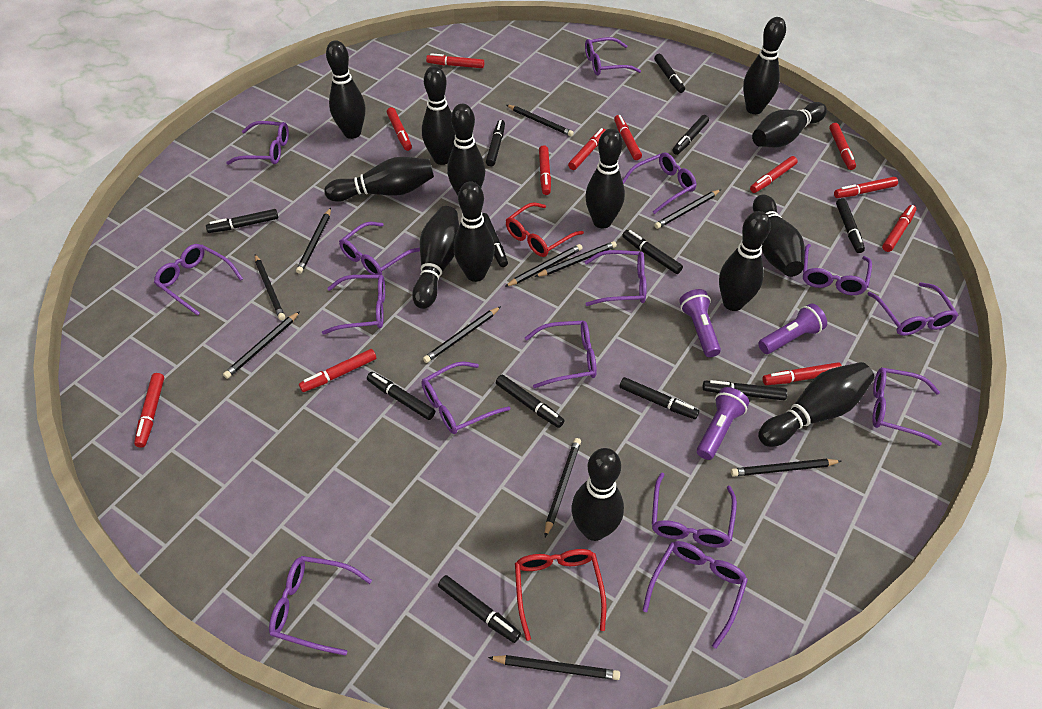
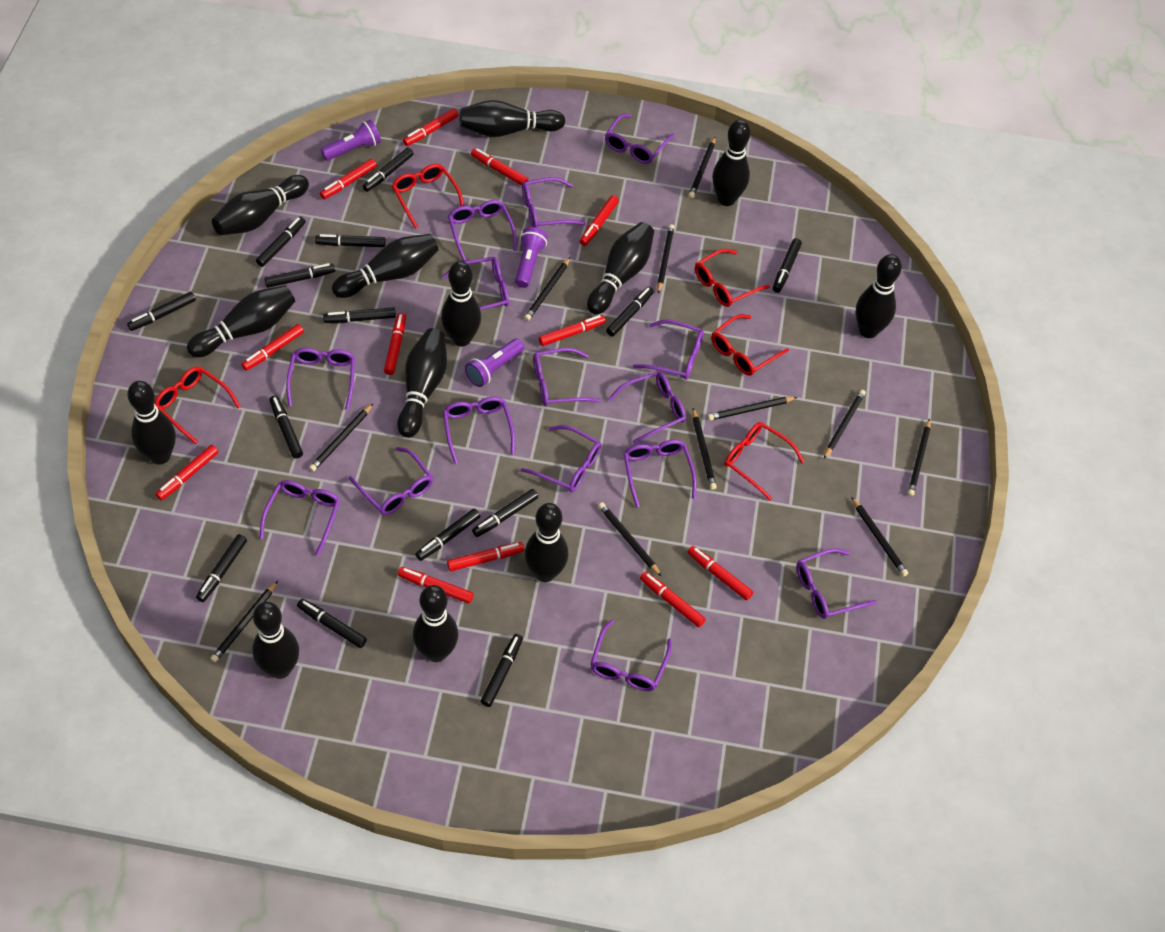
black marker: 12 -> 14
red glasses: 2 -> 5

